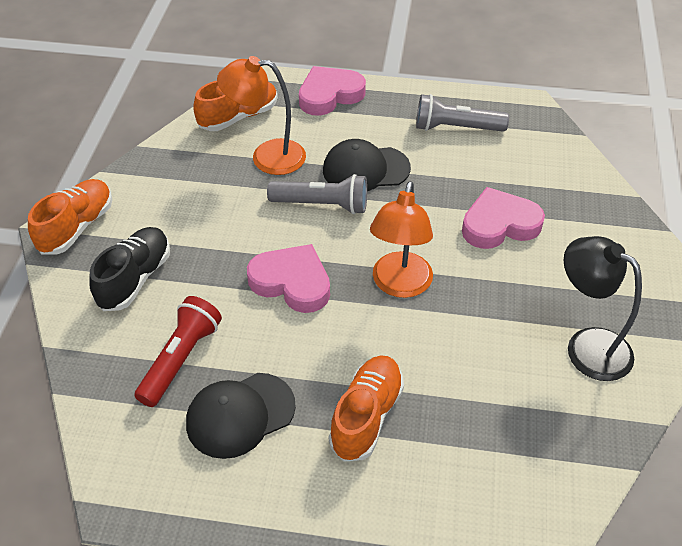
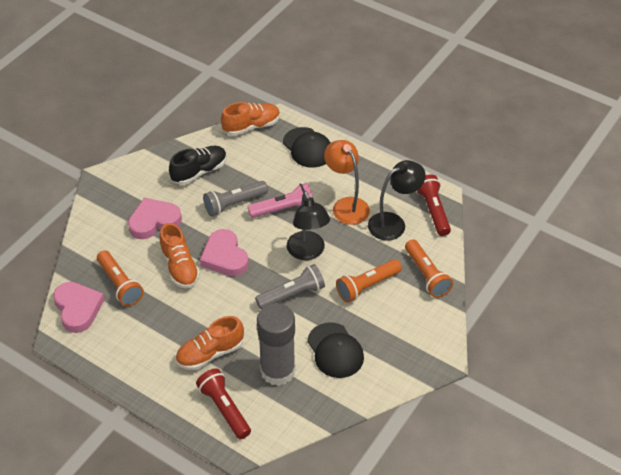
black lamp: 1 -> 2
grey glue stick: 0 -> 1
orange flashlight: 0 -> 3
orange lamp: 2 -> 1
pink flashlight: 0 -> 1
red flashlight: 1 -> 2

